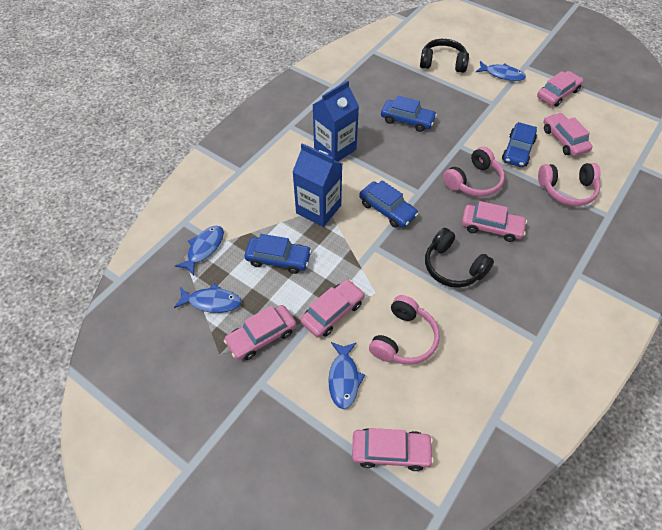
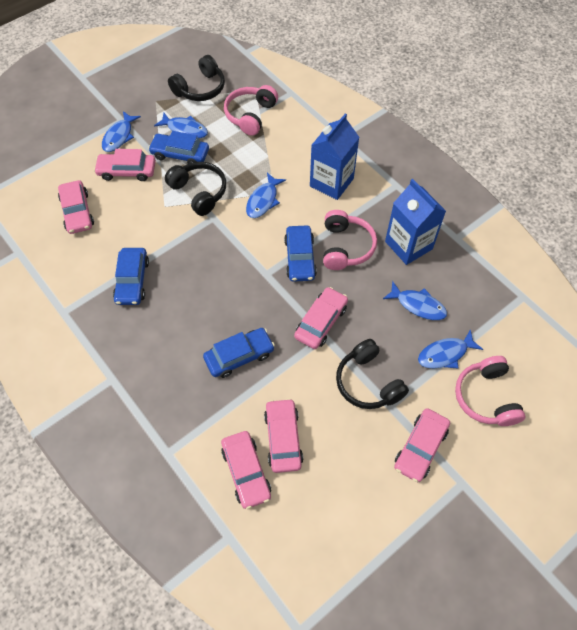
black headphones: 2 -> 3
blue fish: 4 -> 5

